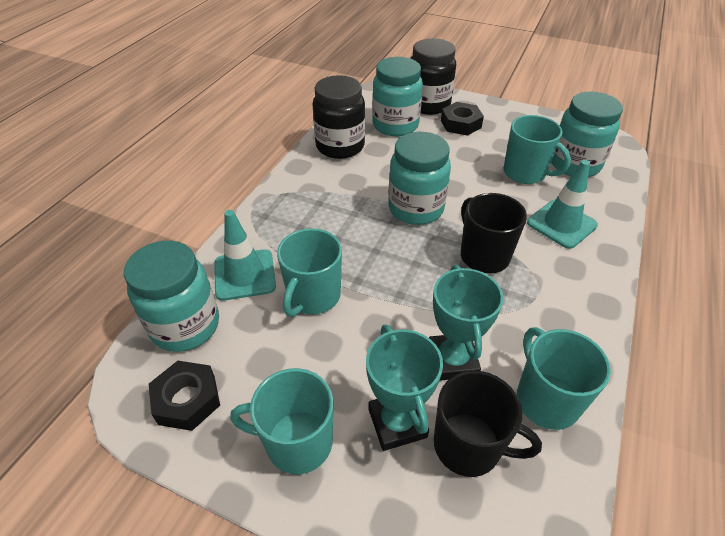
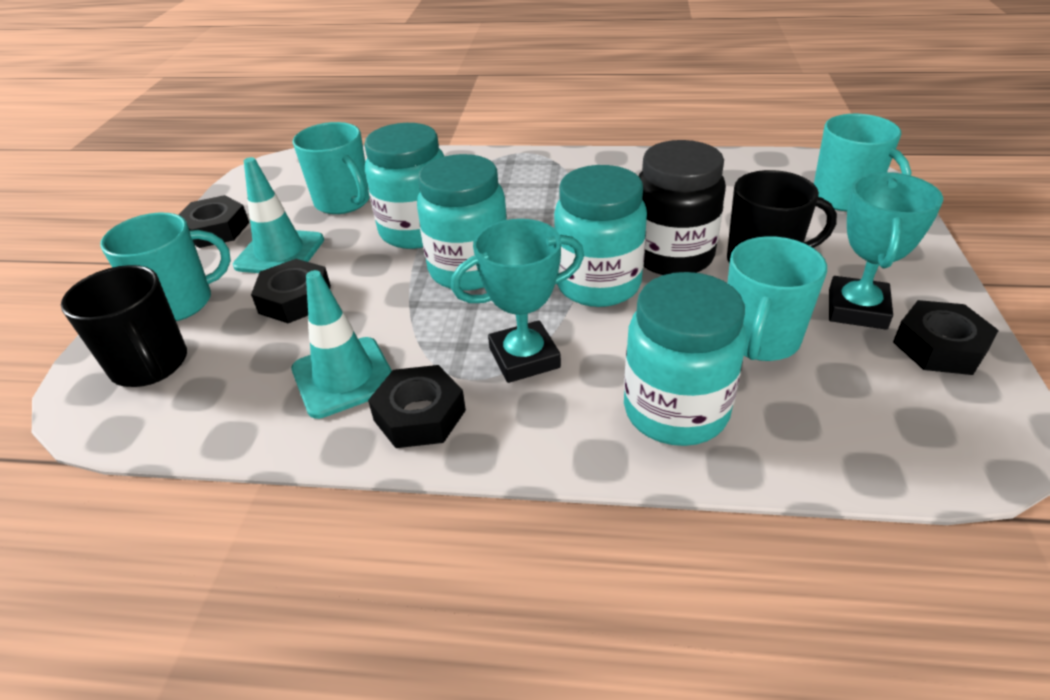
black jar: 2 -> 1
black nut: 2 -> 4

